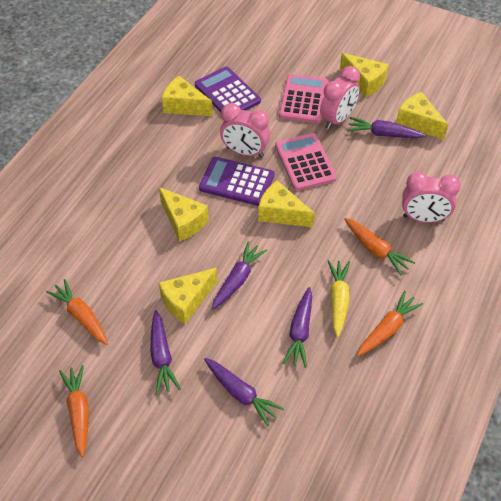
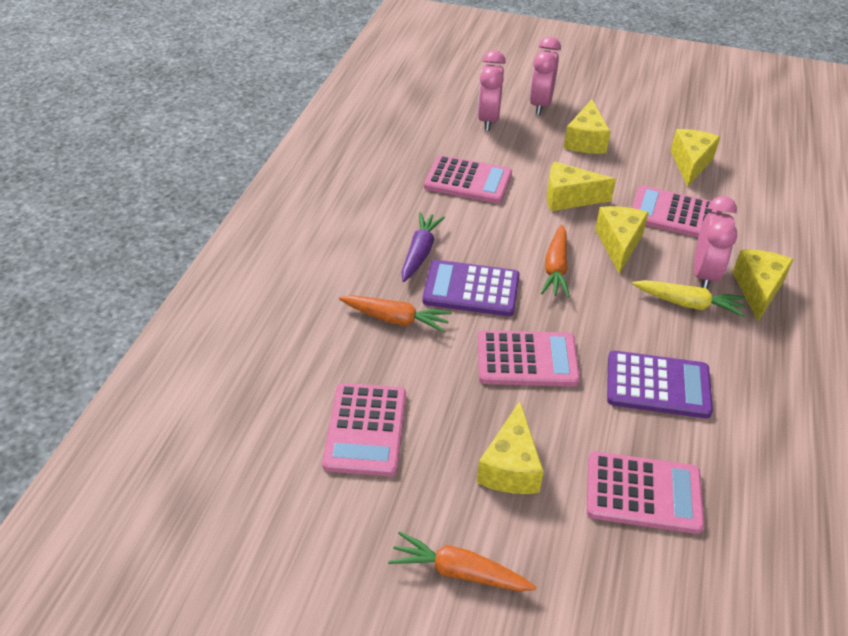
orange carrot: 4 -> 3
pink calculator: 2 -> 5
purple carrot: 5 -> 1

